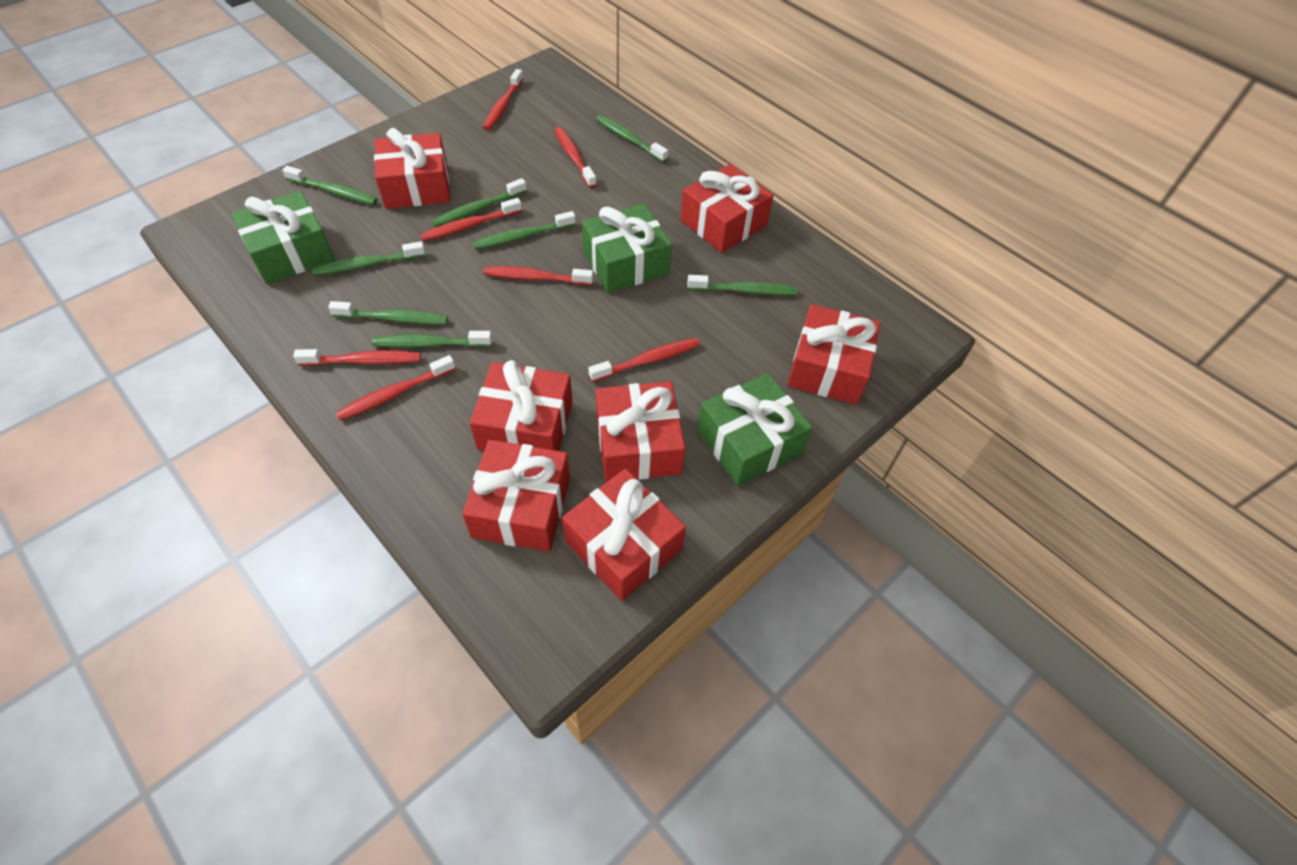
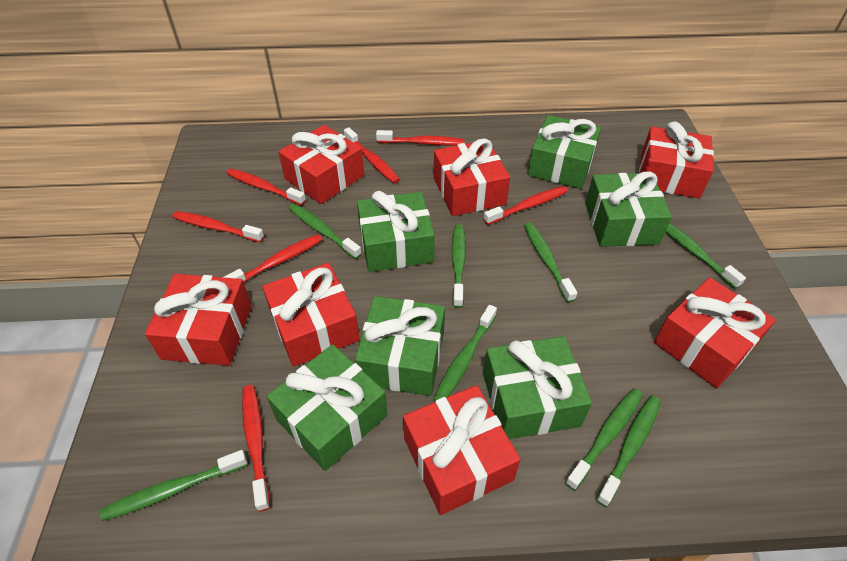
green gift: 3 -> 6

